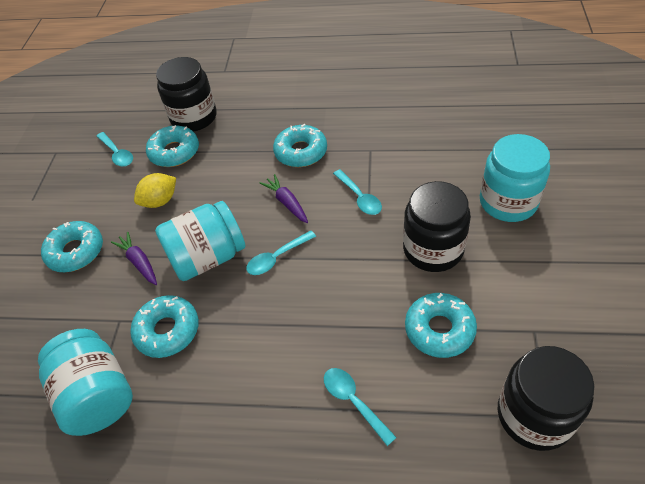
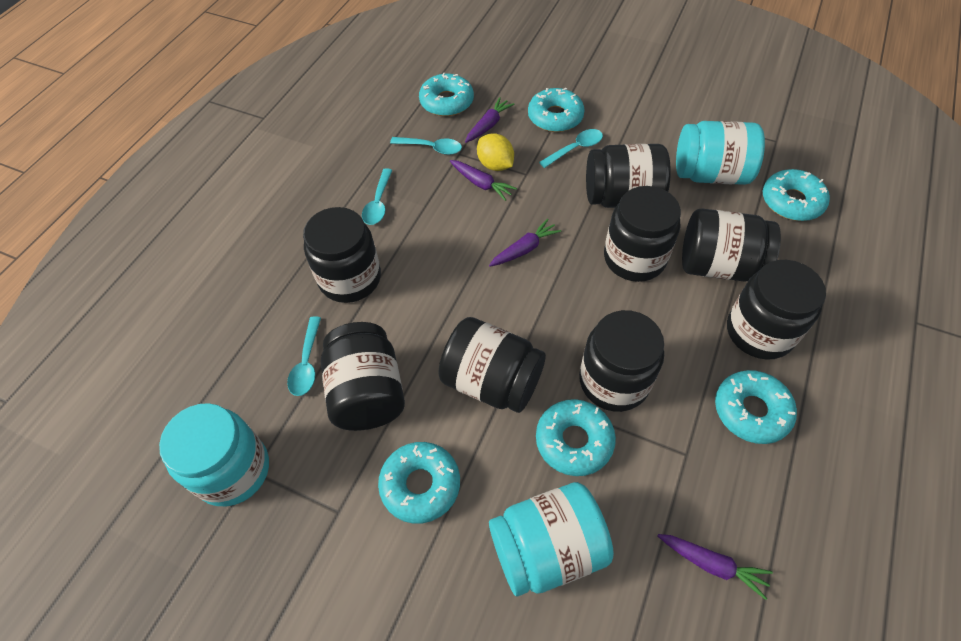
black jar: 3 -> 8
purple carrot: 2 -> 4
turquoise donut: 5 -> 6

